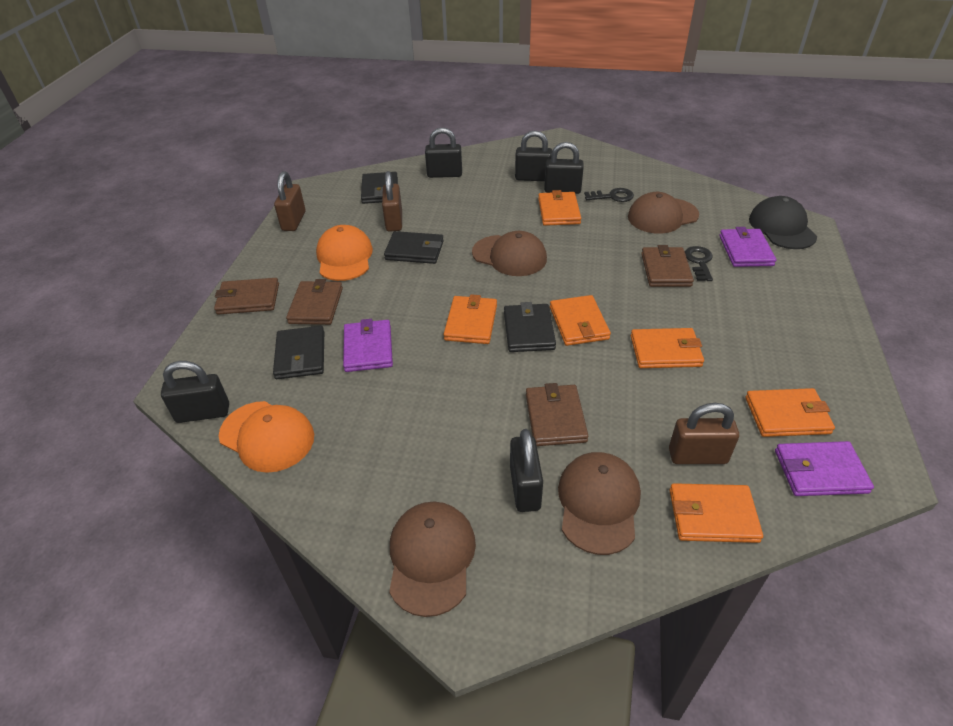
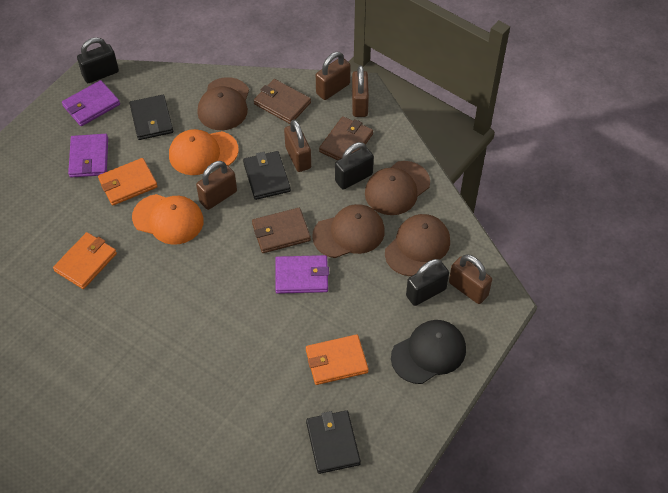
black key: 2 -> 0
black padlock: 5 -> 3
black wallet: 4 -> 3
brown padlock: 3 -> 5
brown wallet: 4 -> 3
orange wallet: 6 -> 3

